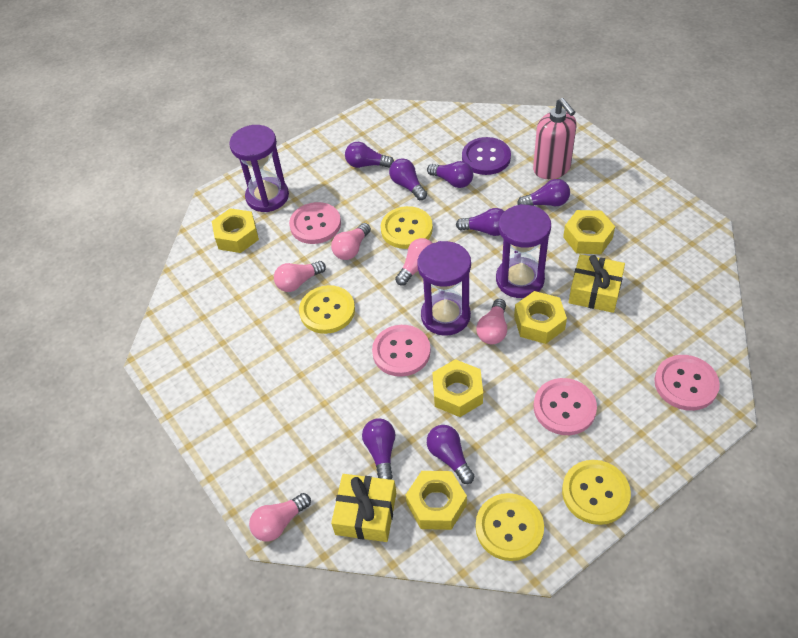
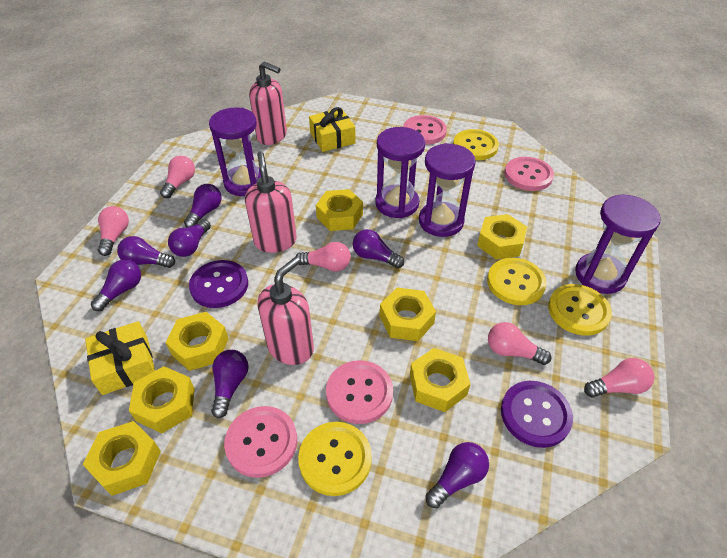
pink soap dispenser: 1 -> 3
purple button: 1 -> 2
purple hourglass: 3 -> 4
yellow nut: 5 -> 7

